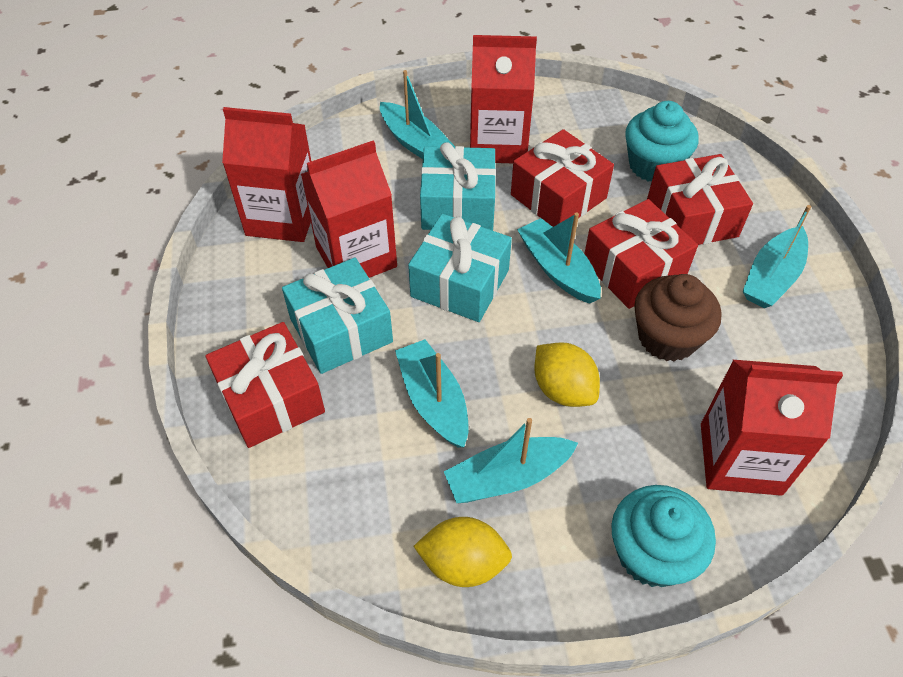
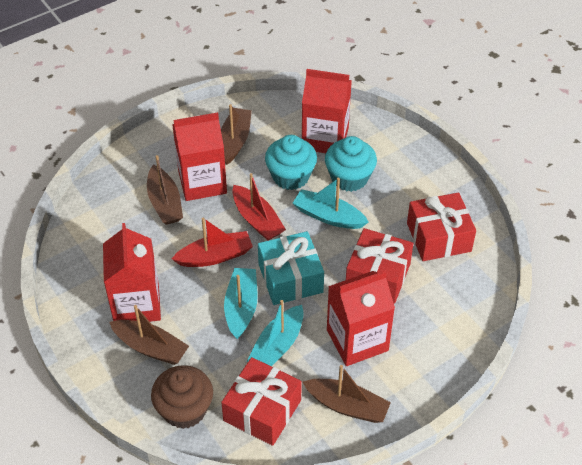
brown boat: 0 -> 4
red boat: 0 -> 2
red gift: 4 -> 3
turquoise boat: 5 -> 3
turquoise gift: 3 -> 1
yellow lemon: 2 -> 0

